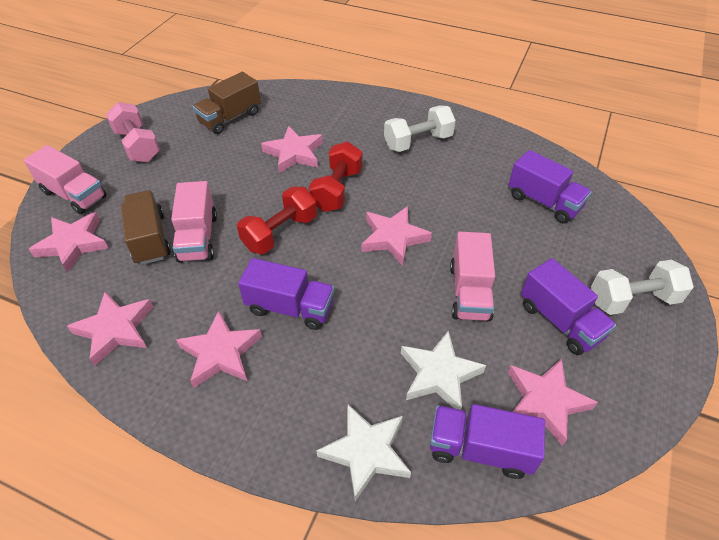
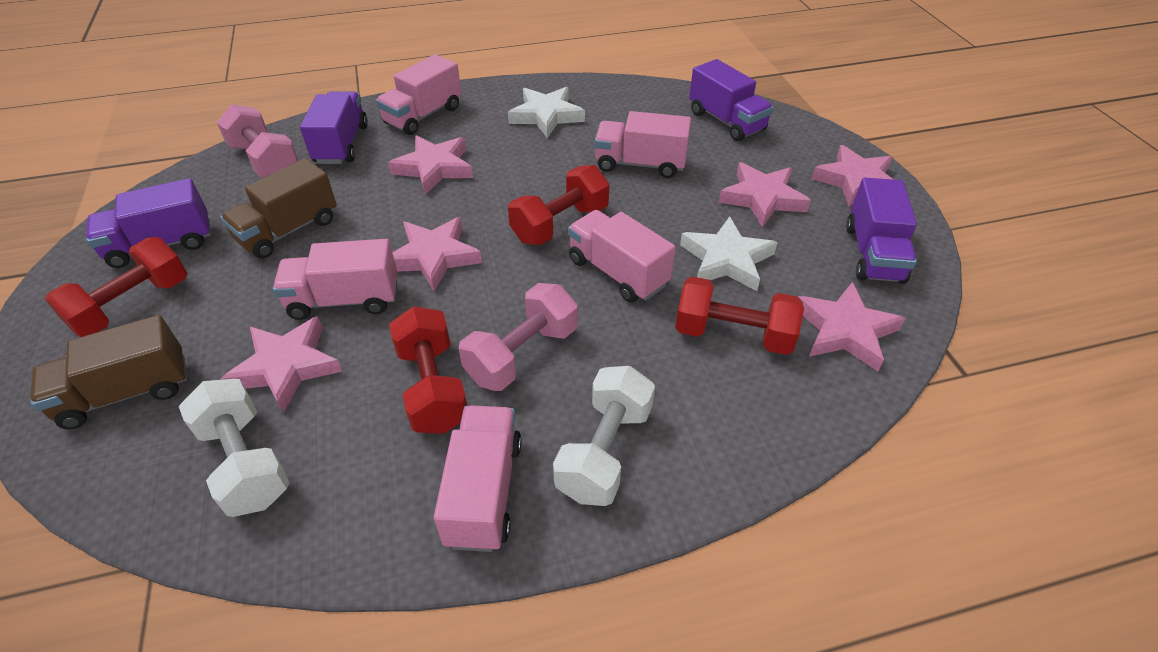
pink dumbbell: 1 -> 2
pink truck: 3 -> 5
red dumbbell: 2 -> 4

